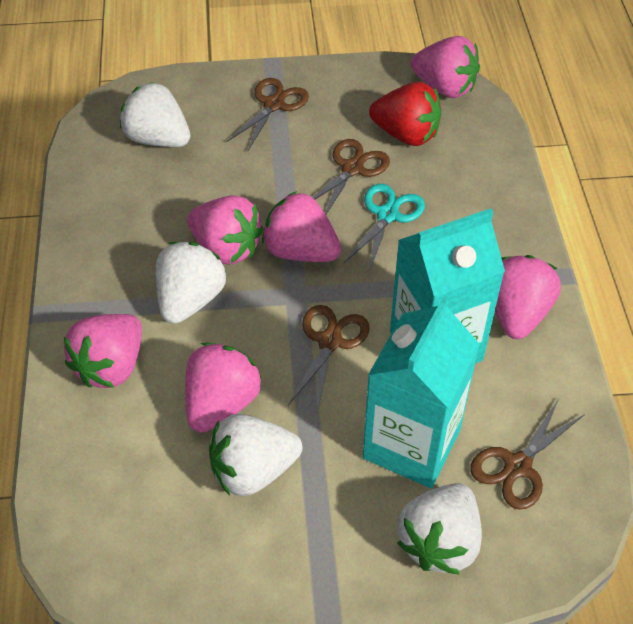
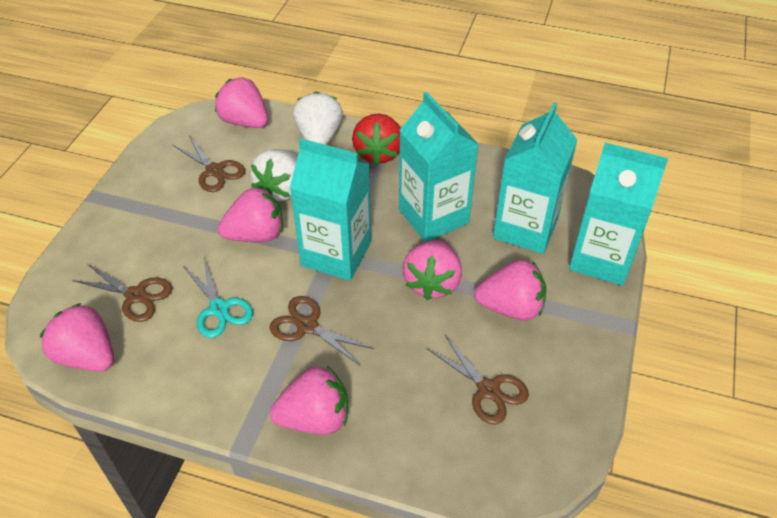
turquoise carton: 2 -> 4
white strawberry: 4 -> 2

